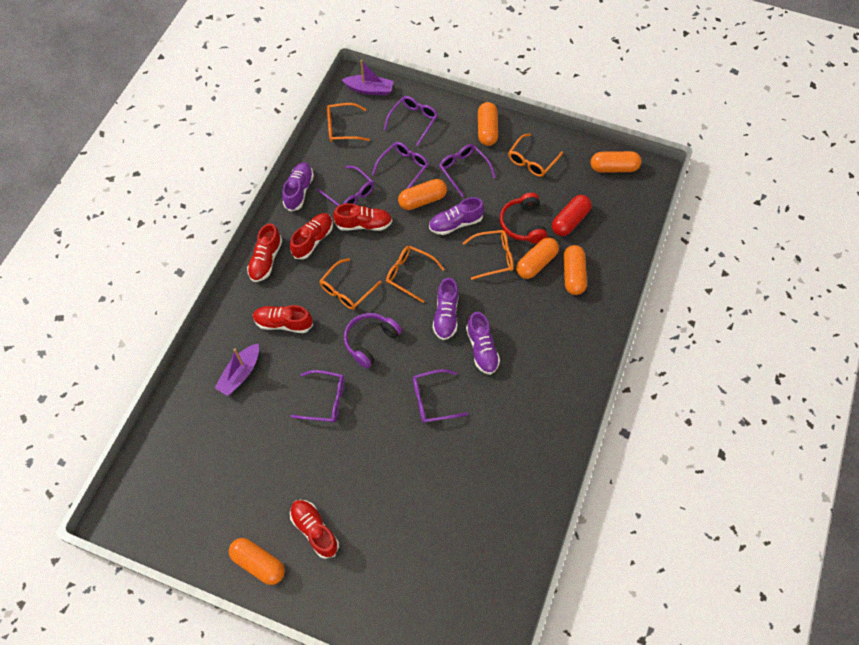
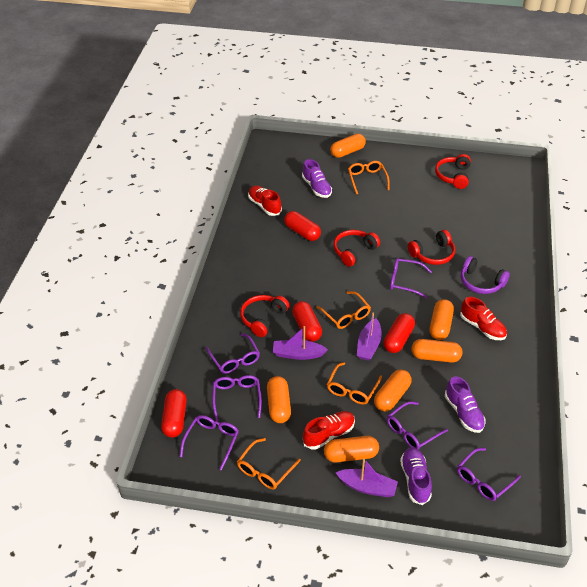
orange glasses: 5 -> 4
purple boat: 2 -> 3
purple shoe: 4 -> 3
red capsule: 1 -> 4
red headphones: 1 -> 4
red shoe: 5 -> 3

